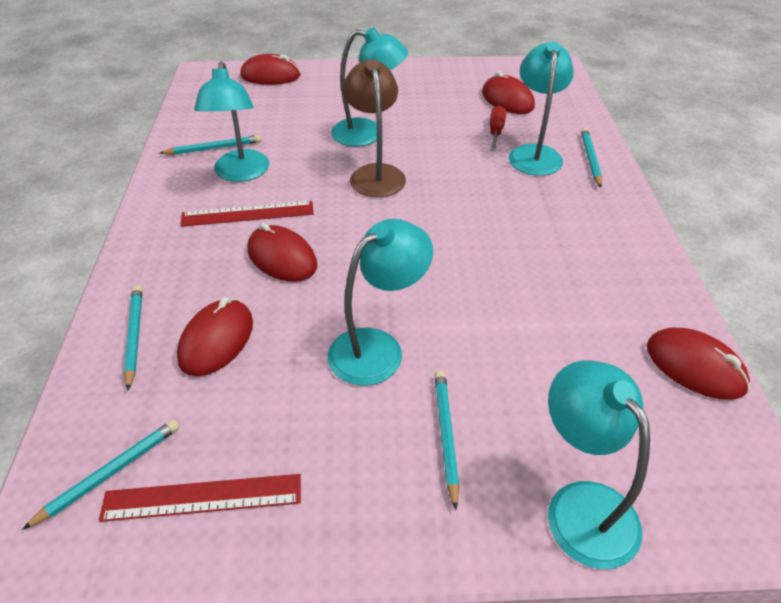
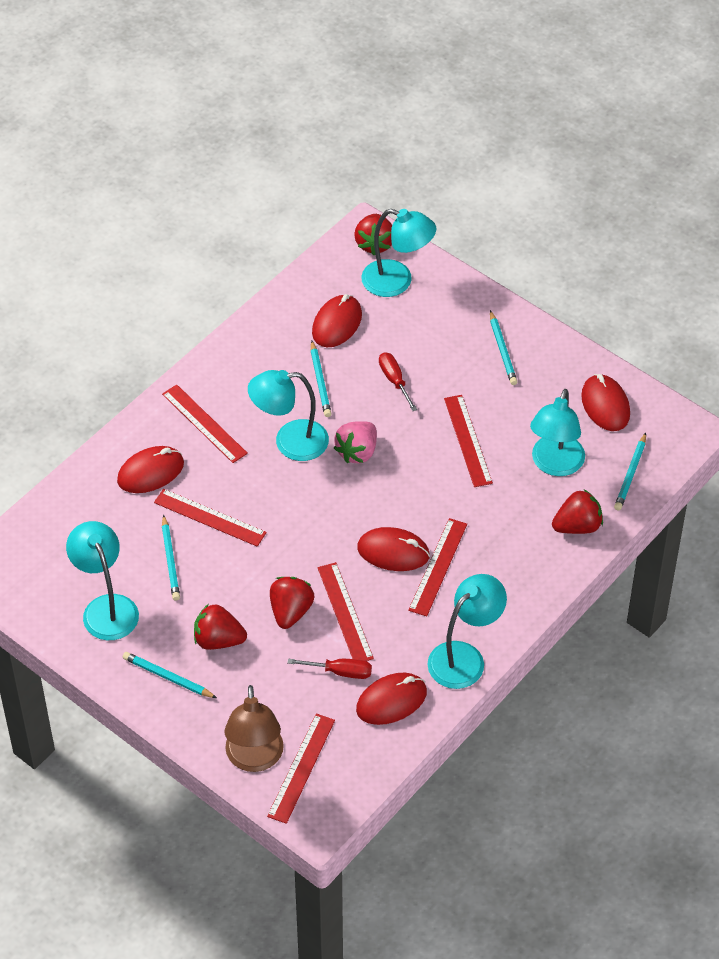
pink strawberry: 0 -> 1
red ruler: 2 -> 6
red screwdriver: 1 -> 2
red strawberry: 0 -> 4

